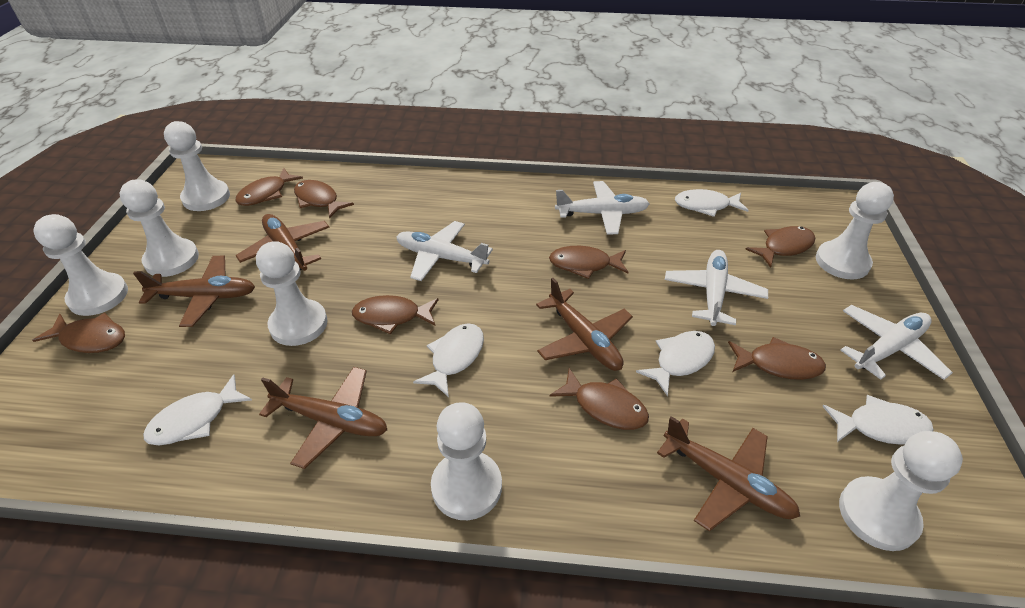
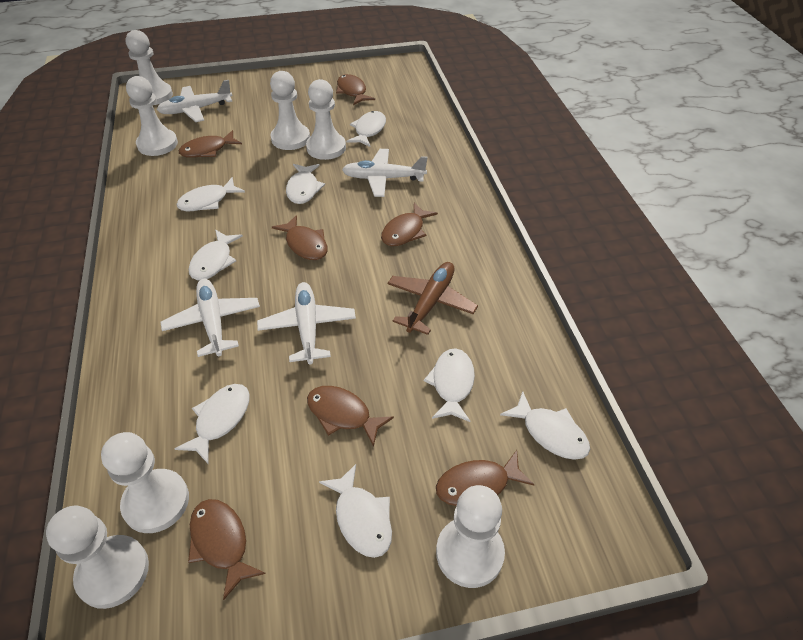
brown fish: 8 -> 7
brown plane: 5 -> 1
white fish: 5 -> 8

